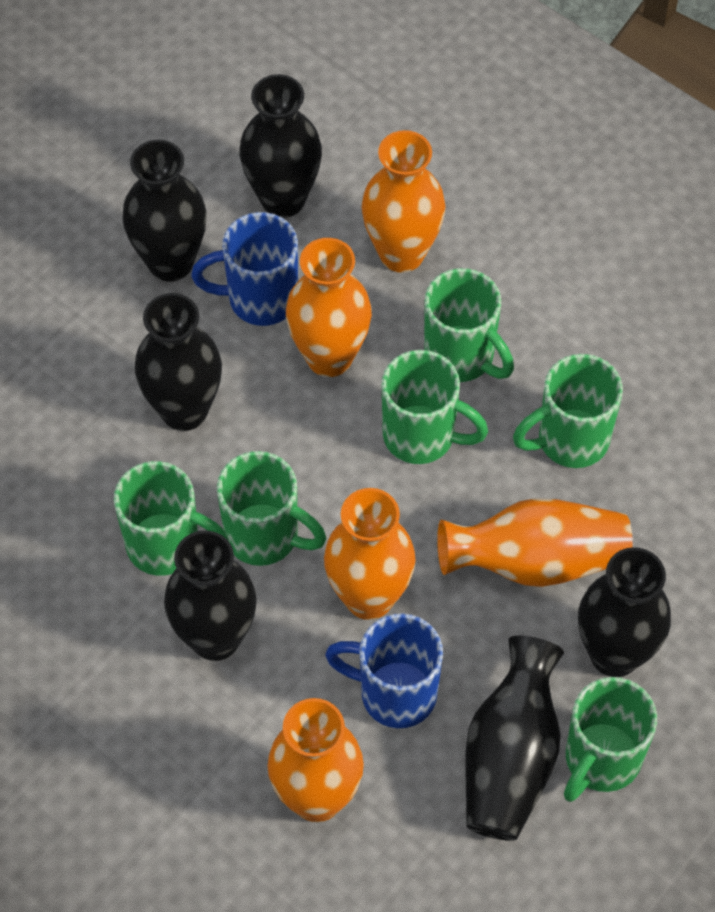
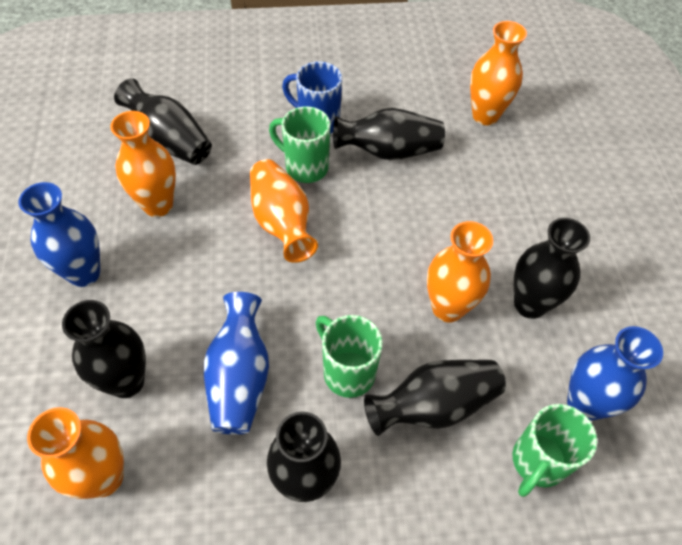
blue mug: 2 -> 1
blue vase: 0 -> 3
green mug: 6 -> 3

